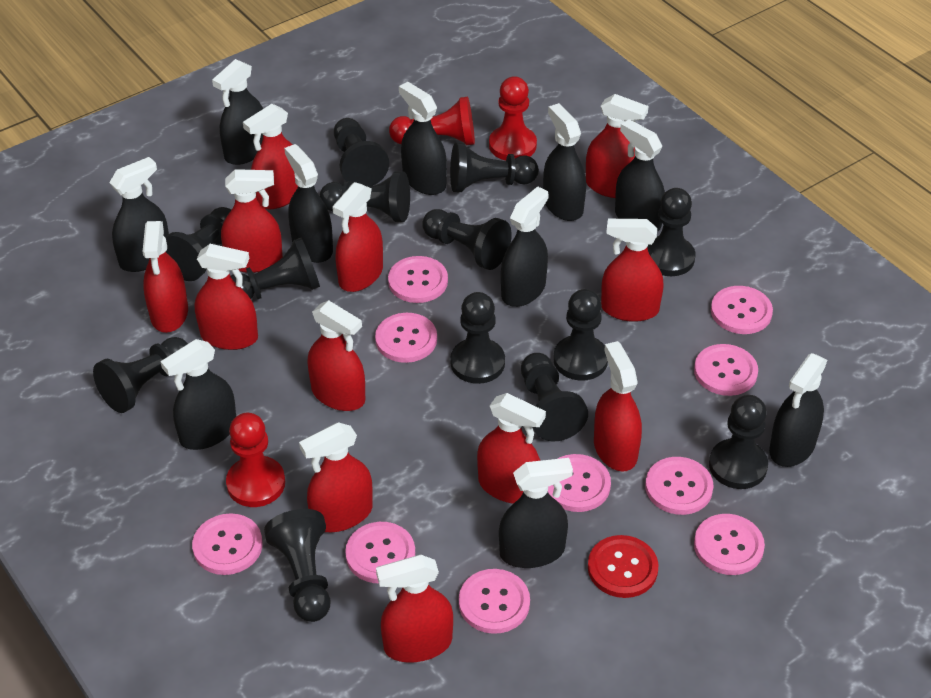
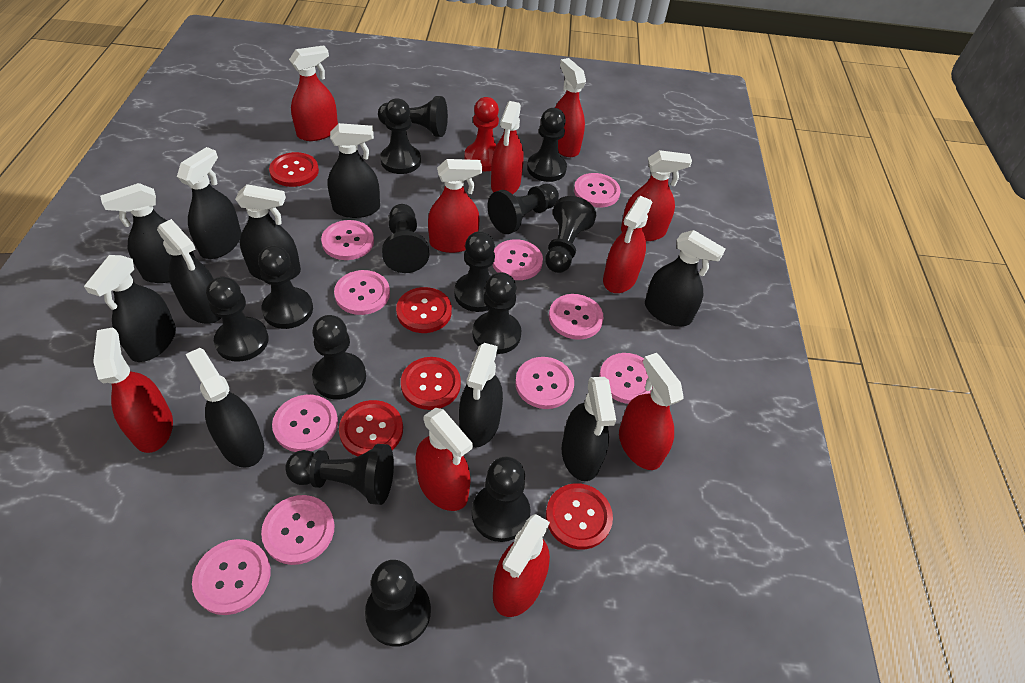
black pawn: 13 -> 14
red button: 1 -> 5
red pawn: 3 -> 1
red spray bottle: 12 -> 10

